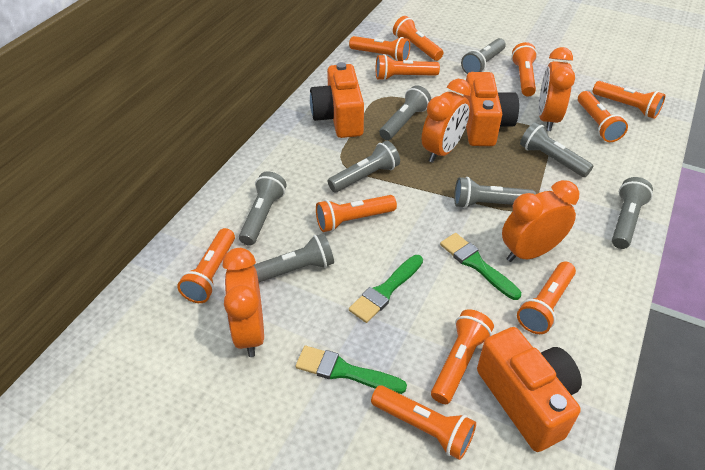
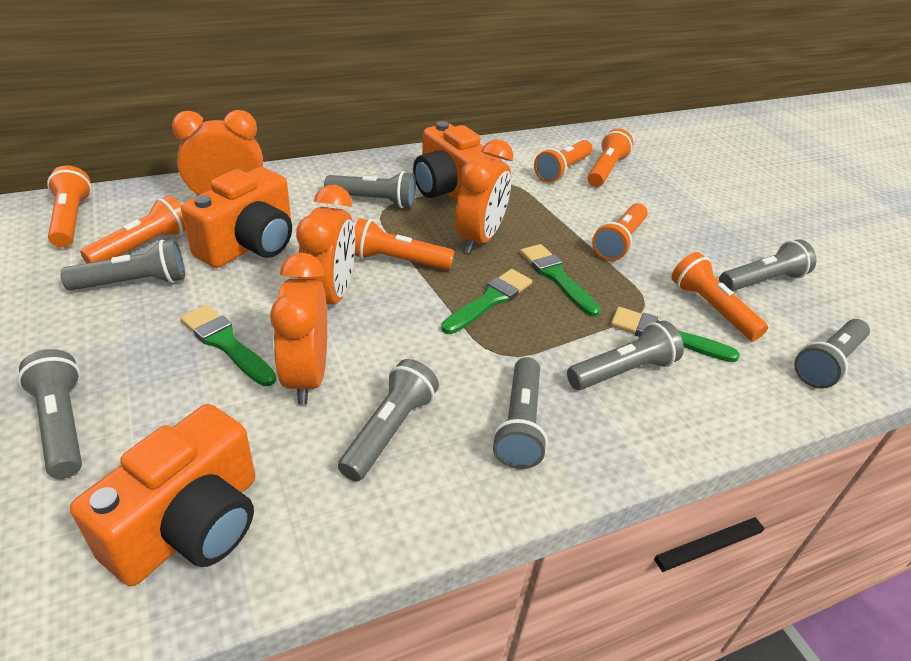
green brush: 3 -> 4
orange flashlight: 11 -> 7

